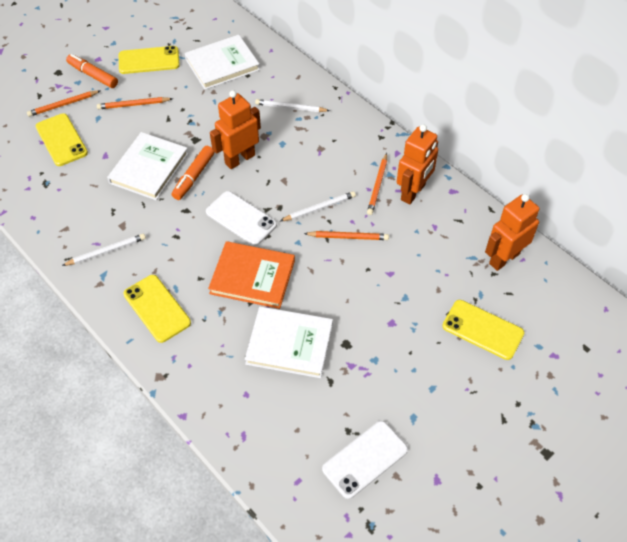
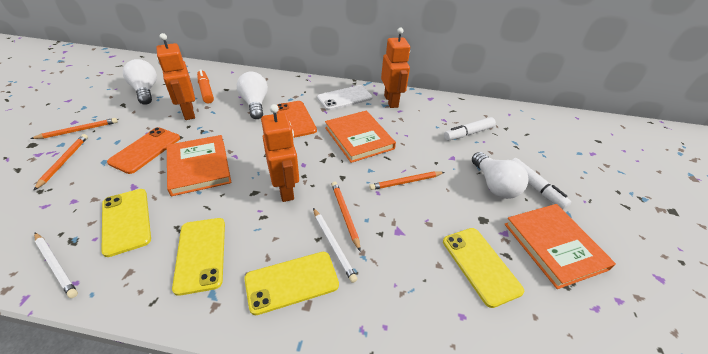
orange book: 1 -> 3
orange marker: 2 -> 1
orange phone: 0 -> 2
white book: 3 -> 0
white light bulb: 0 -> 3
white marker: 0 -> 2
white pencil: 3 -> 2
white phone: 2 -> 1

